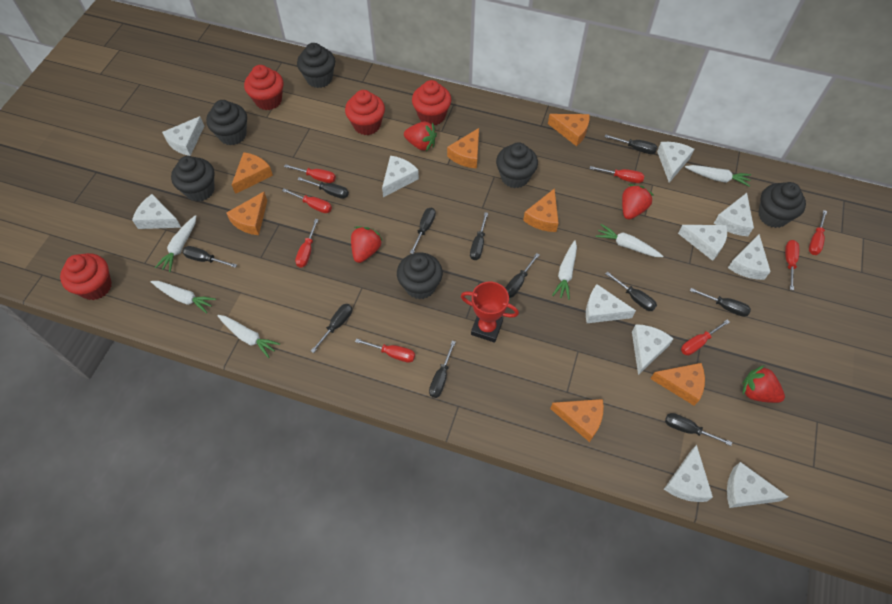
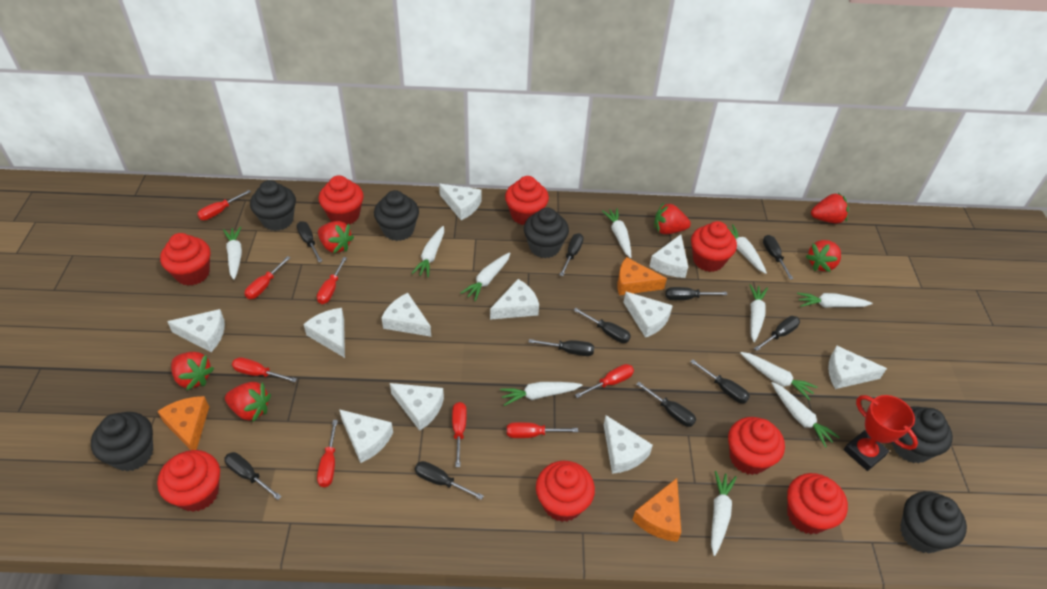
orange cheese: 7 -> 3
red cupcake: 4 -> 8
red strawberry: 4 -> 6
white carrot: 6 -> 11

